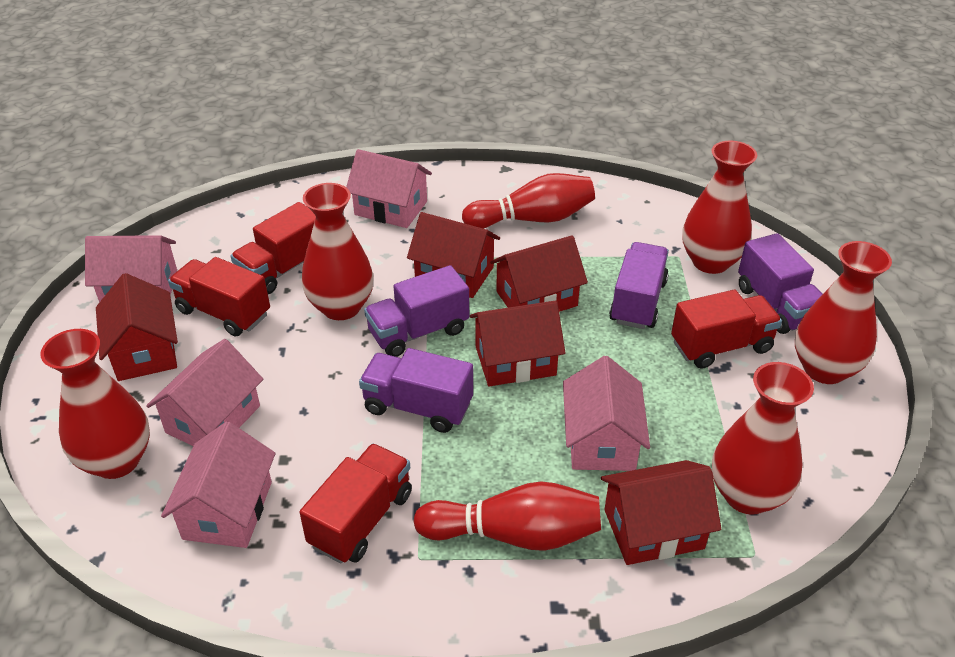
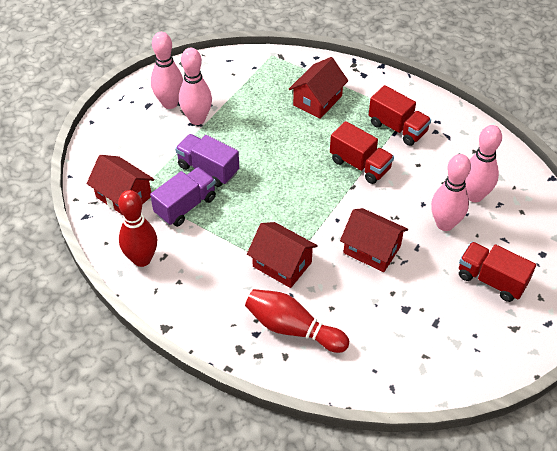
pink bowling pin: 0 -> 4
pink house: 5 -> 0
purple truck: 4 -> 2
red house: 5 -> 4
red truck: 4 -> 3
red vase: 5 -> 0

